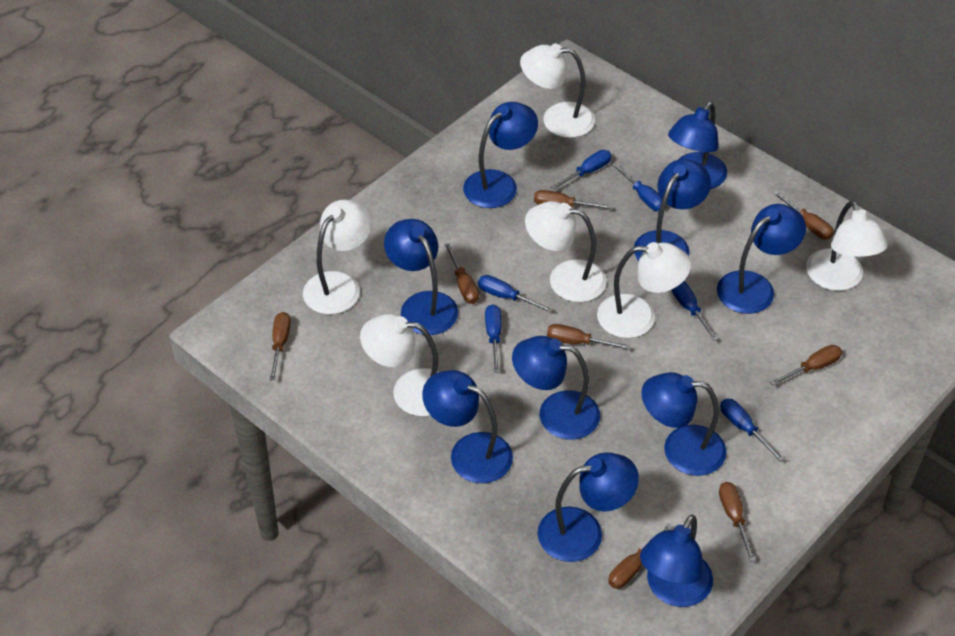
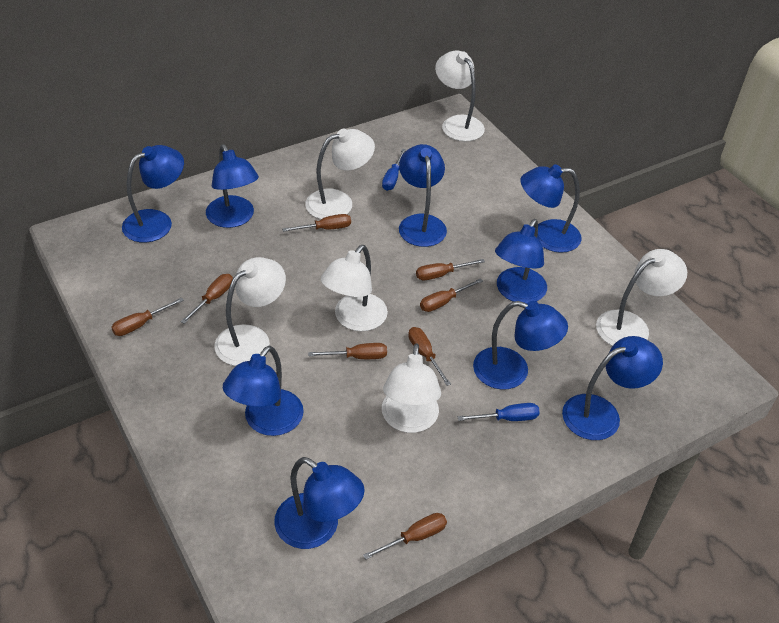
blue lamp: 10 -> 9
blue screwdriver: 6 -> 2

